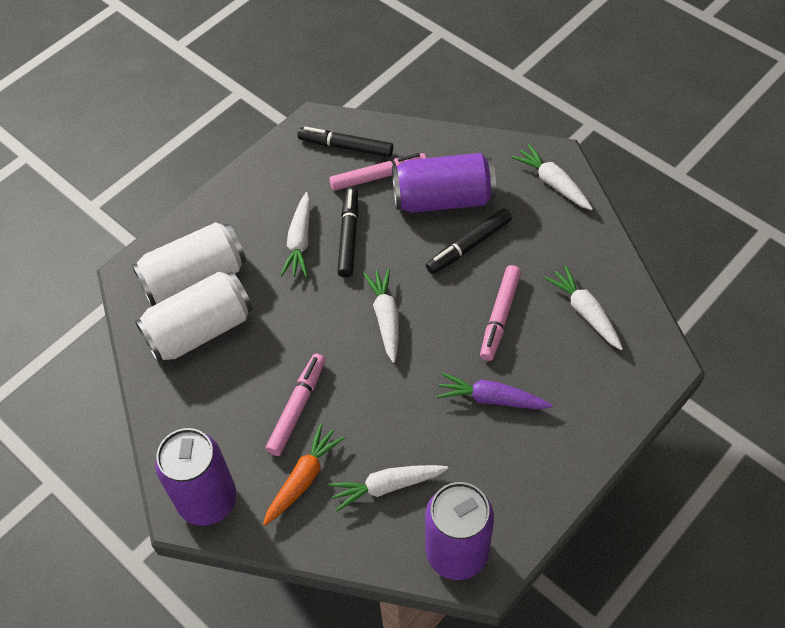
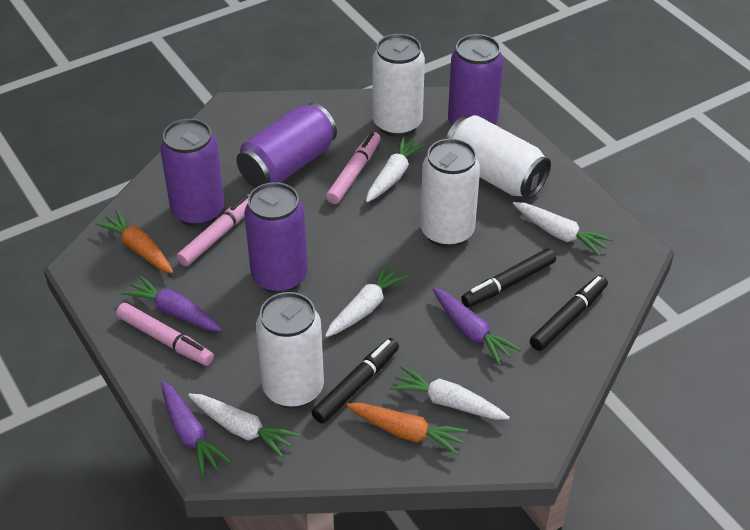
orange carrot: 1 -> 2
purple can: 3 -> 4
purple carrot: 1 -> 3
white can: 2 -> 4

